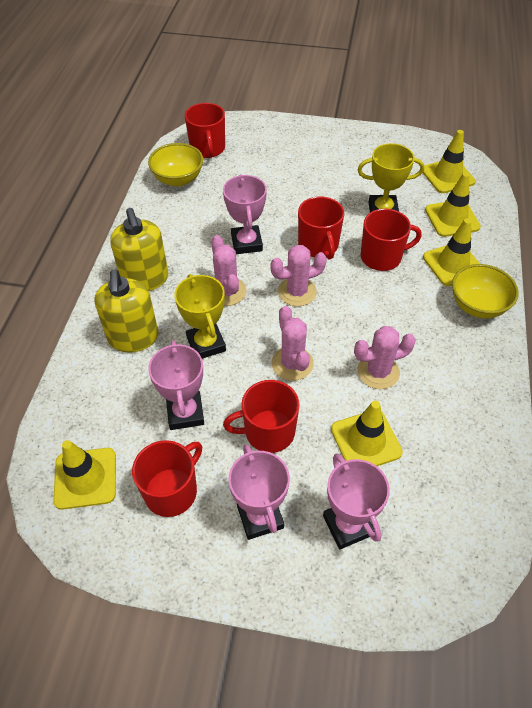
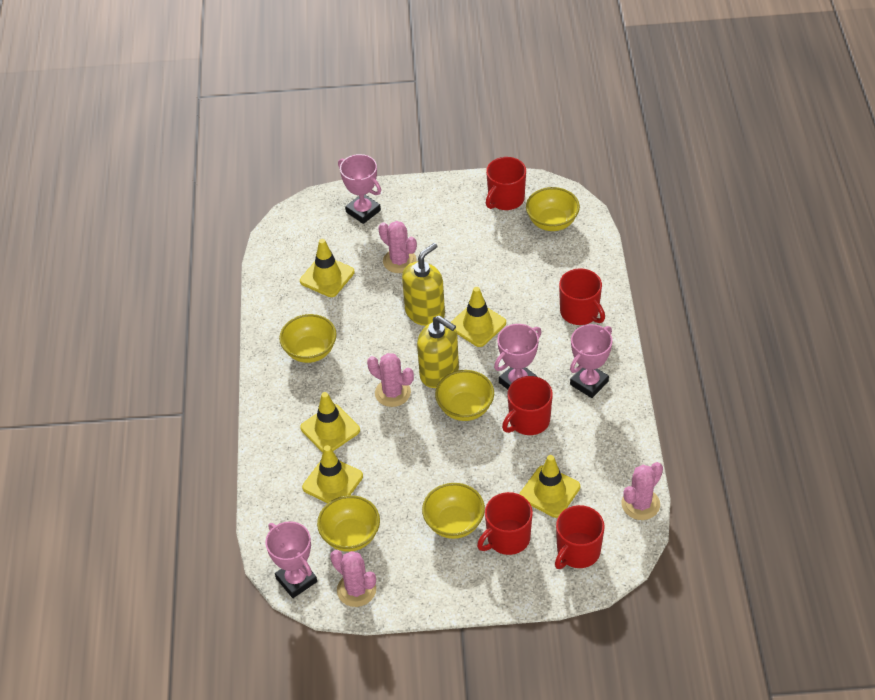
yellow bowl: 2 -> 5
yellow trophy: 2 -> 0

